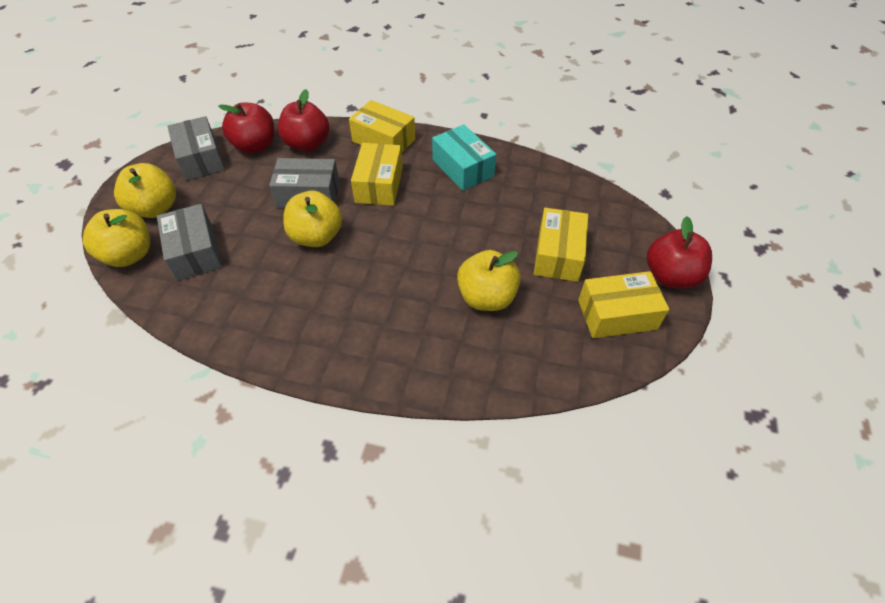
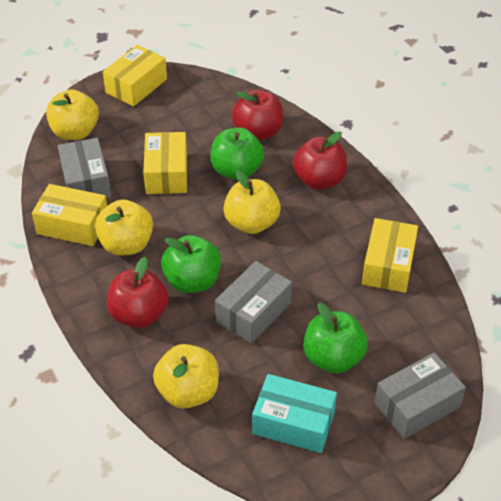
green apple: 0 -> 3

